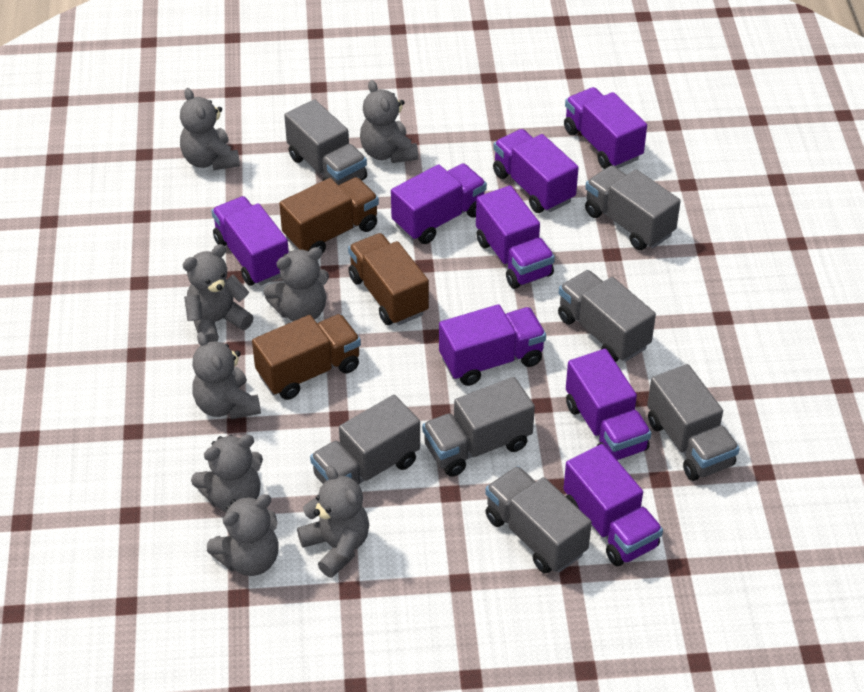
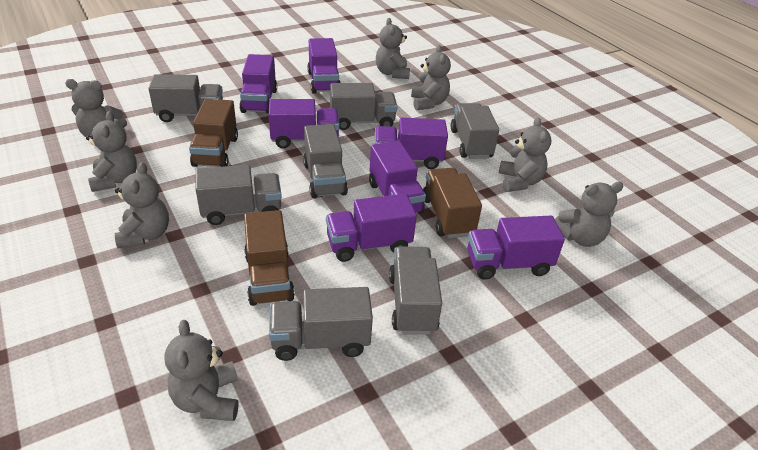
purple truck: 8 -> 7

